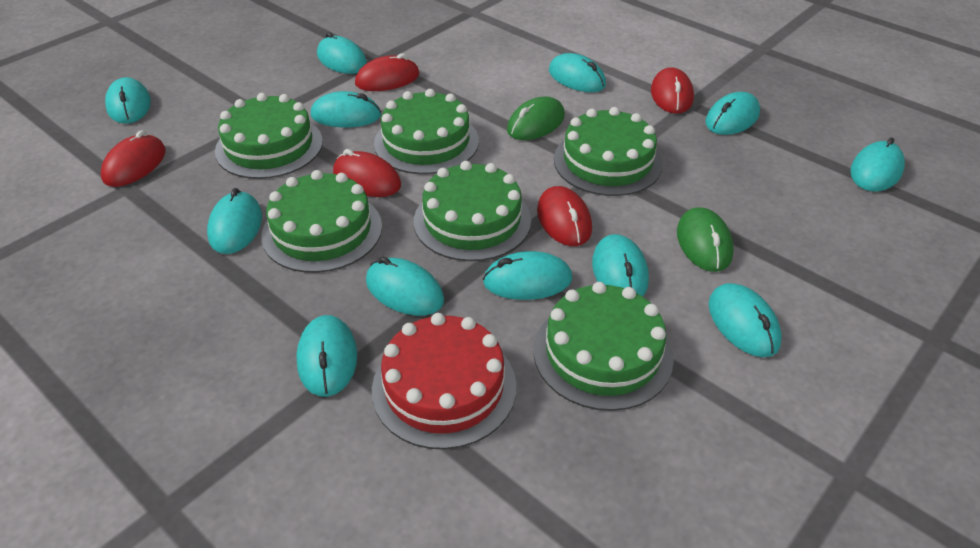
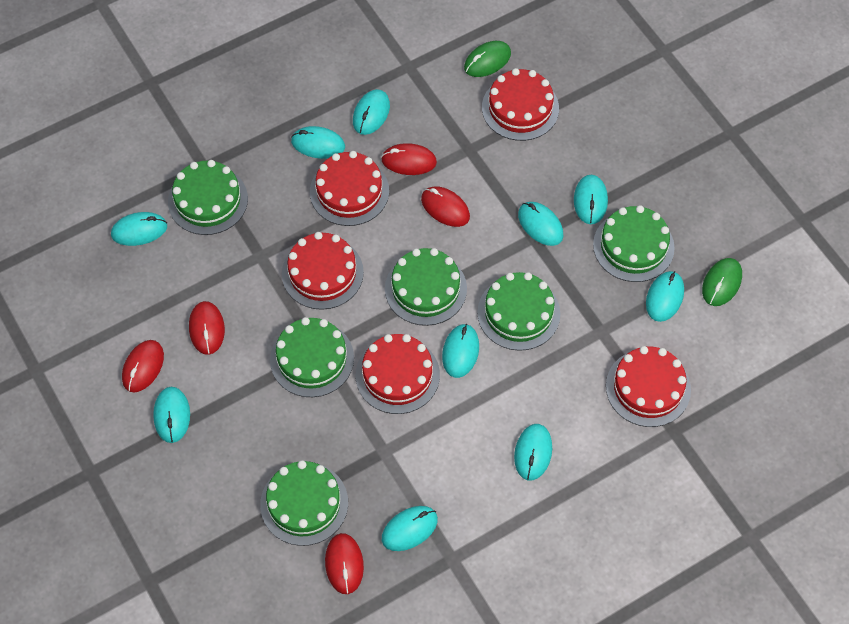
red cake: 1 -> 5
turquoise mouse: 12 -> 10

